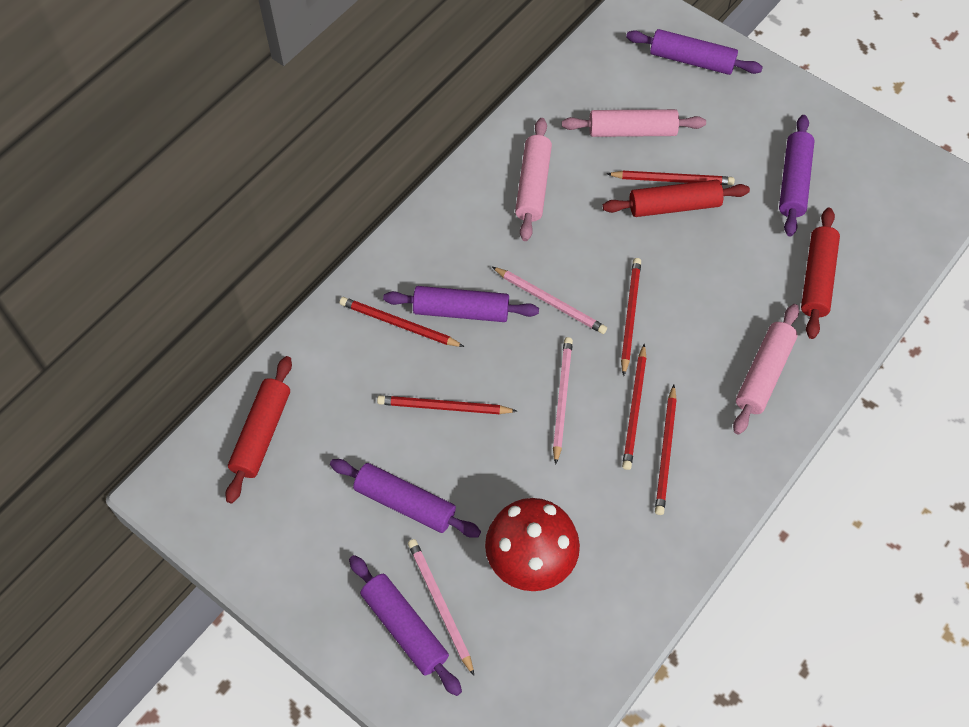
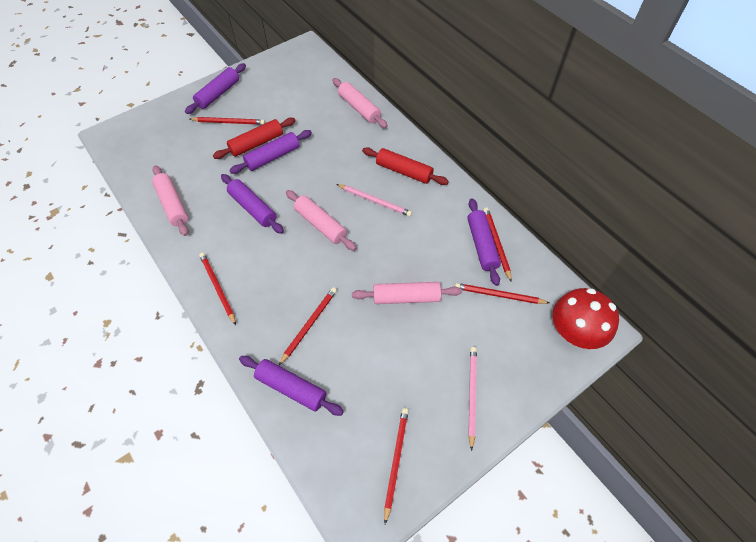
pink pencil: 3 -> 2
pink rolling pin: 3 -> 4
red rolling pin: 3 -> 2

